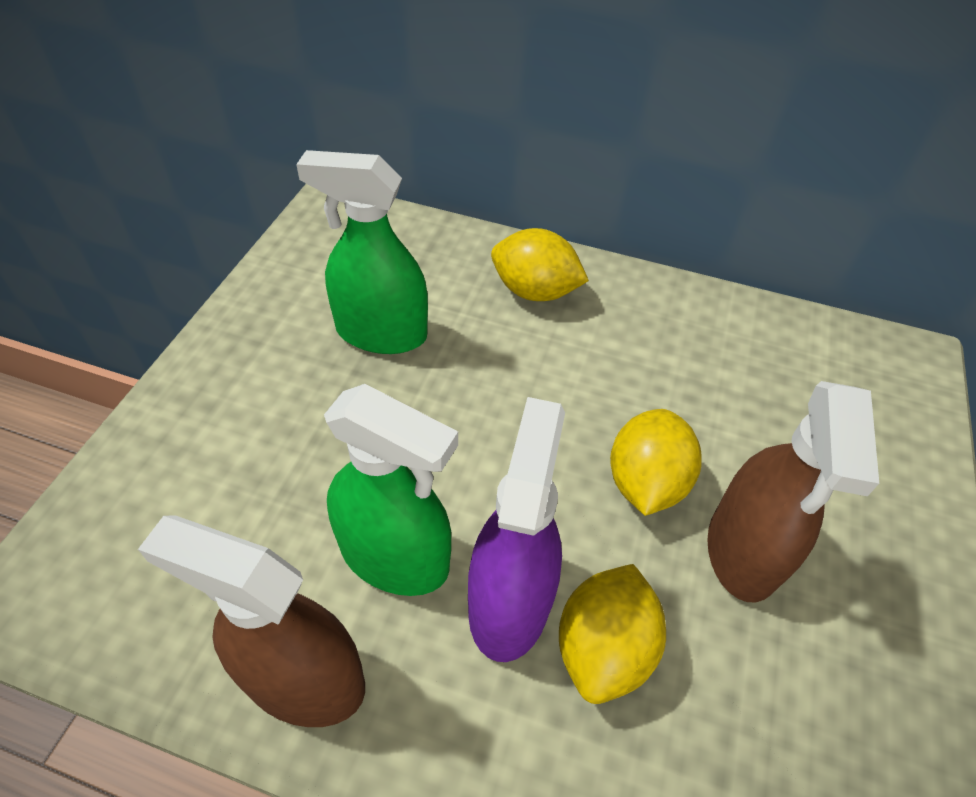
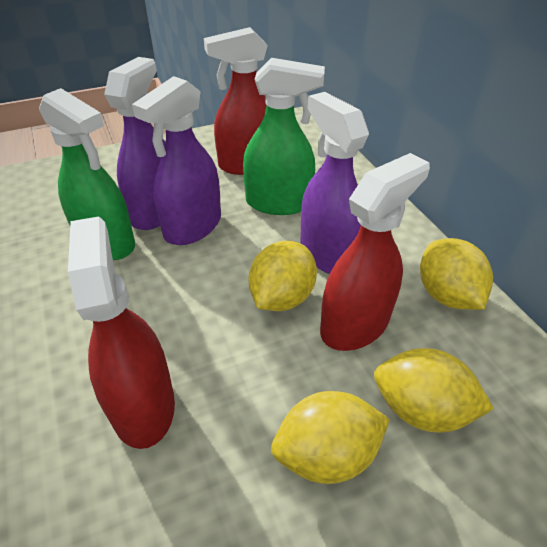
brown spray bottle: 2 -> 0
purple spray bottle: 1 -> 3
red spray bottle: 0 -> 3
yellow lemon: 3 -> 4

